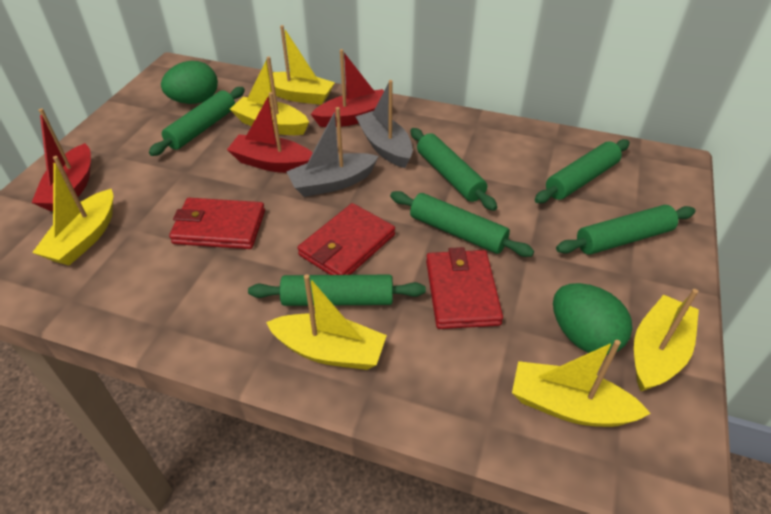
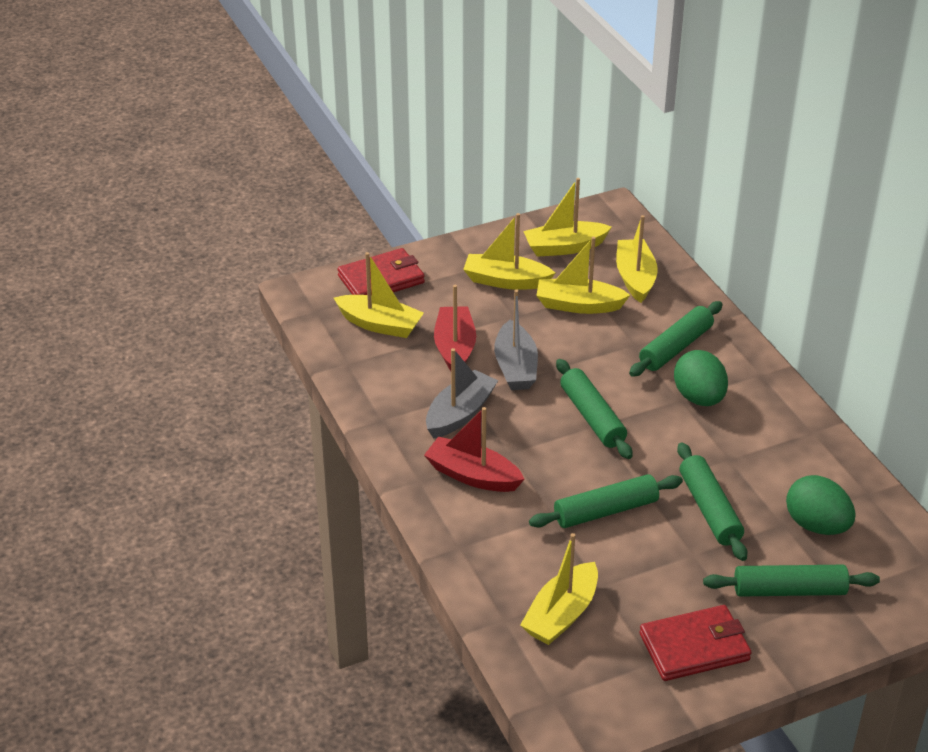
green rolling pin: 6 -> 5
red boat: 3 -> 2
red wallet: 3 -> 2

